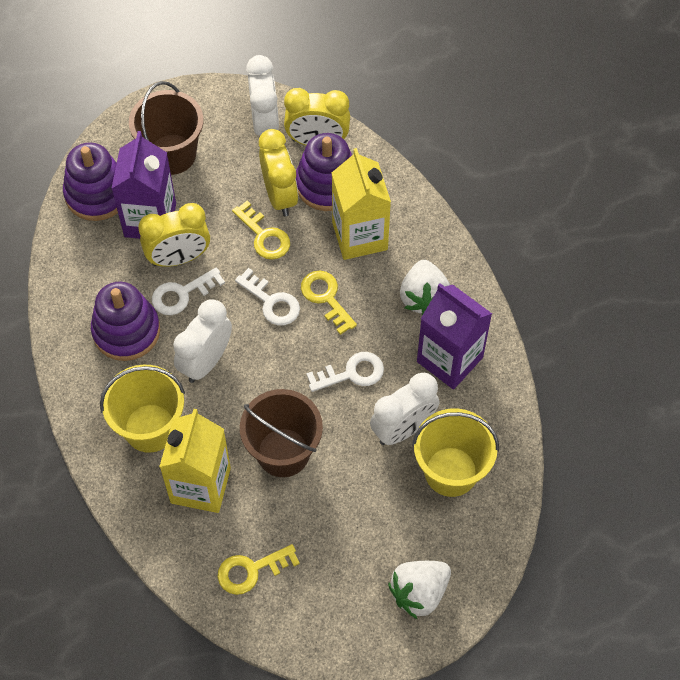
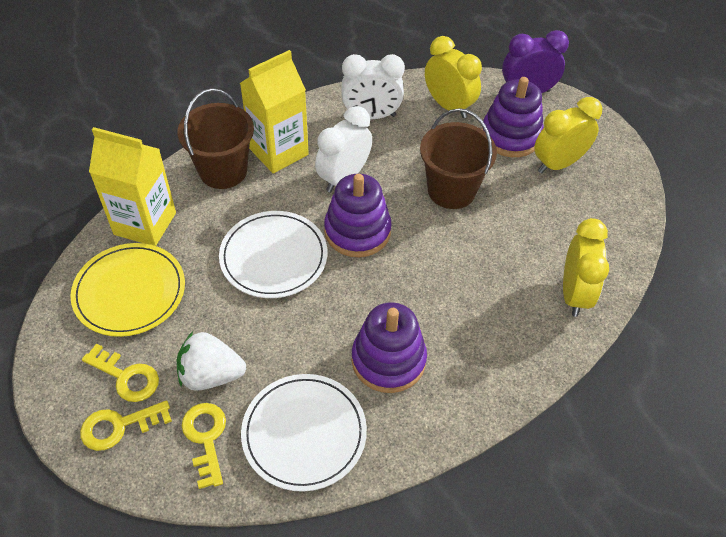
purple carton: 2 -> 0
purple clock: 0 -> 1
white clock: 3 -> 2
white key: 3 -> 0
white plate: 0 -> 2
white strawberry: 2 -> 1
yellow bucket: 2 -> 0
yellow plate: 0 -> 1

